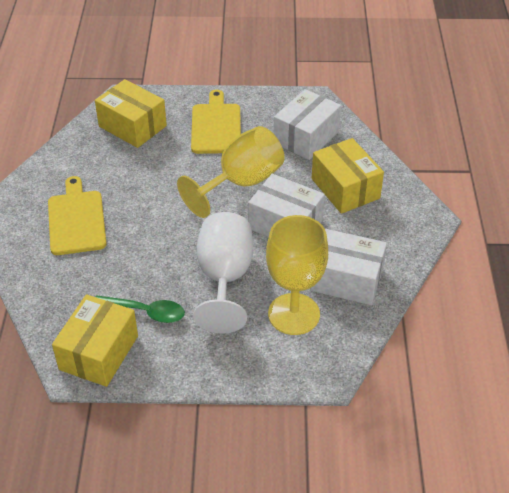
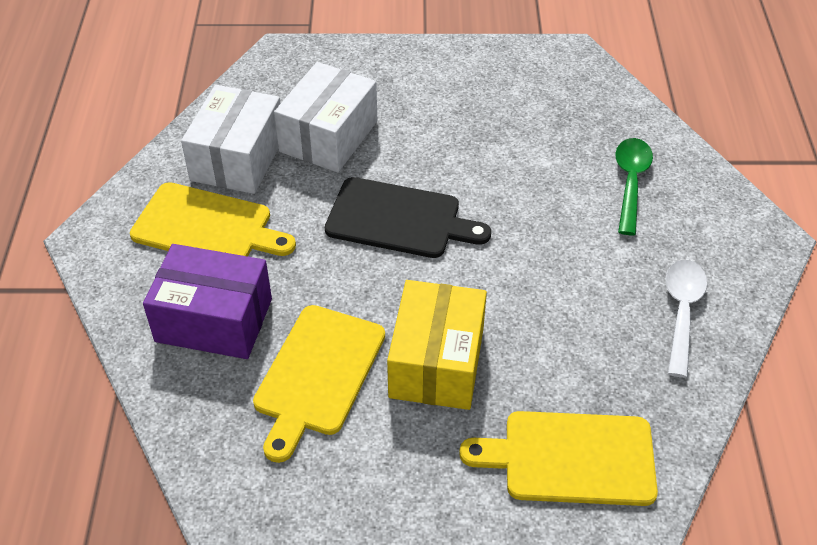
black cutting board: 0 -> 1
purple box: 0 -> 1
white box: 3 -> 2
white goblet: 1 -> 0
white spoon: 0 -> 1
yellow box: 3 -> 1
yellow cutting board: 2 -> 3
yellow goblet: 2 -> 0

